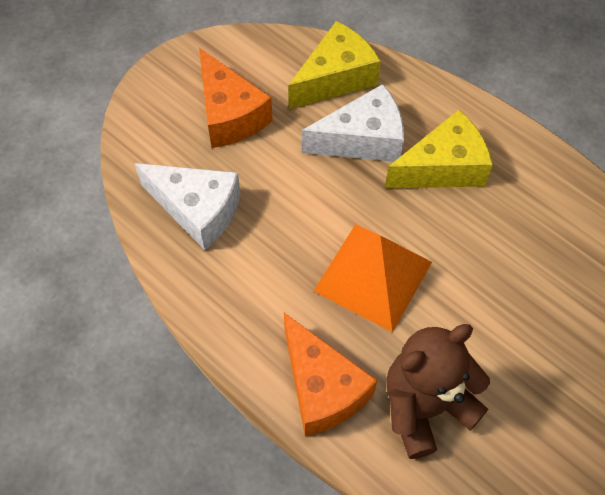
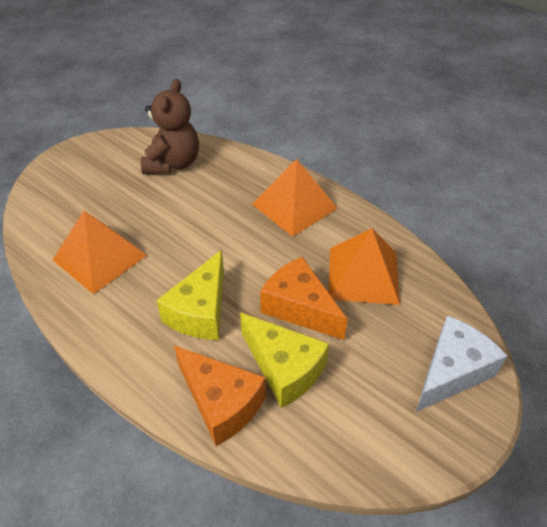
orange pyramid: 1 -> 3
white cheese: 2 -> 1

